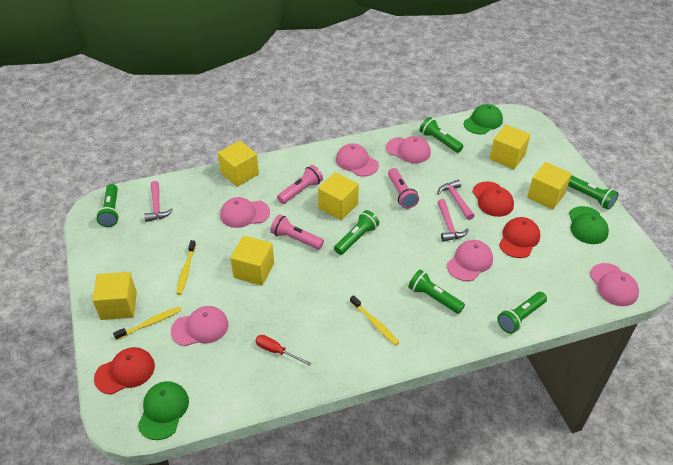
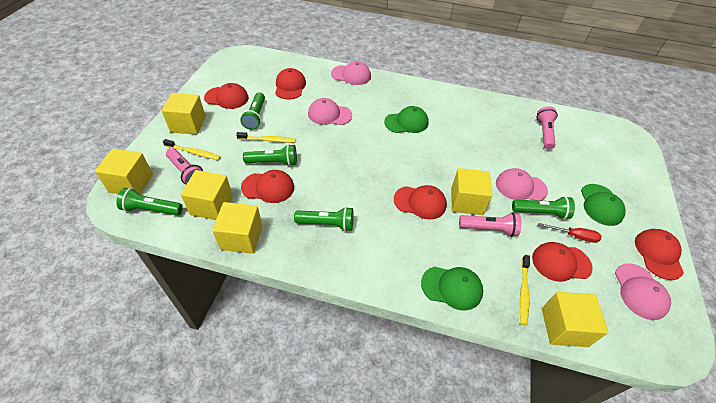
green flashlight: 6 -> 5
pink cap: 6 -> 4
pink hammer: 3 -> 0
red cap: 3 -> 6

